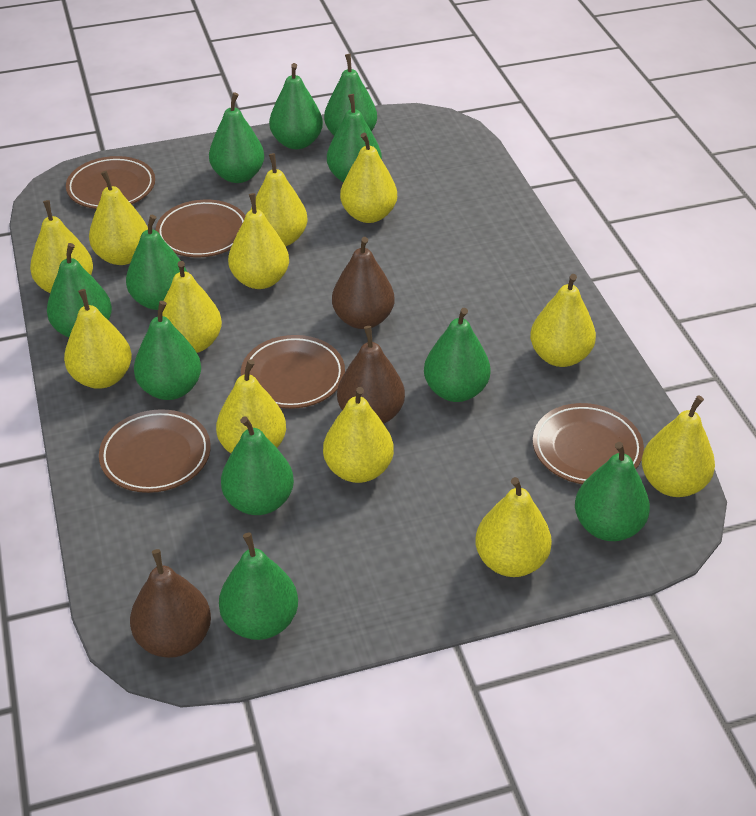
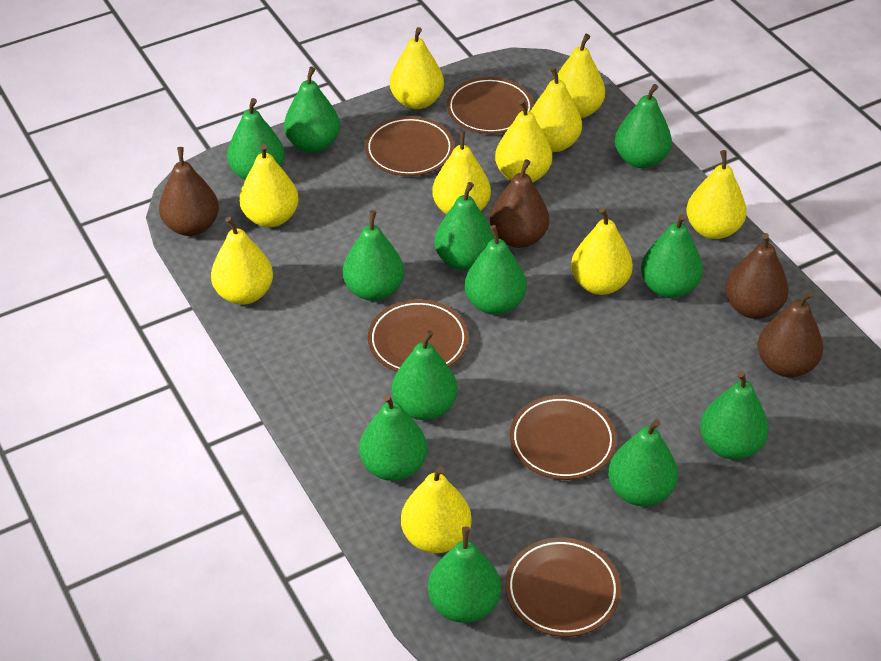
brown pear: 3 -> 4
green pear: 11 -> 12
yellow pear: 12 -> 10

